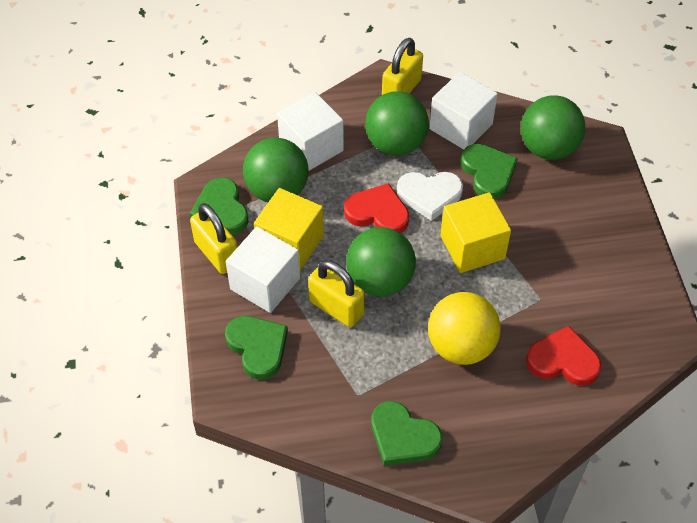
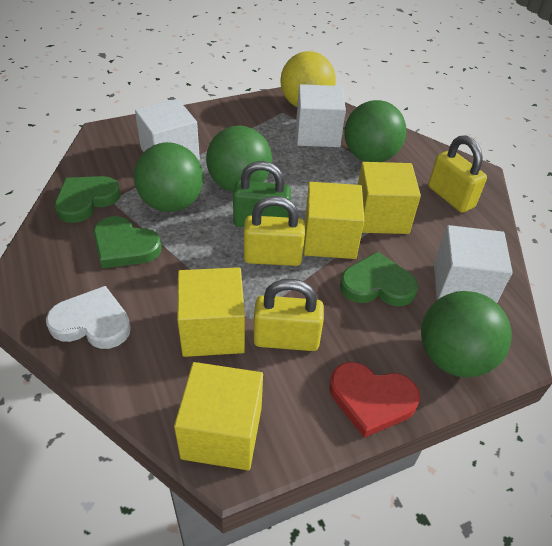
green heart: 4 -> 3
green padlock: 0 -> 1
red heart: 2 -> 1
yellow cube: 2 -> 4

